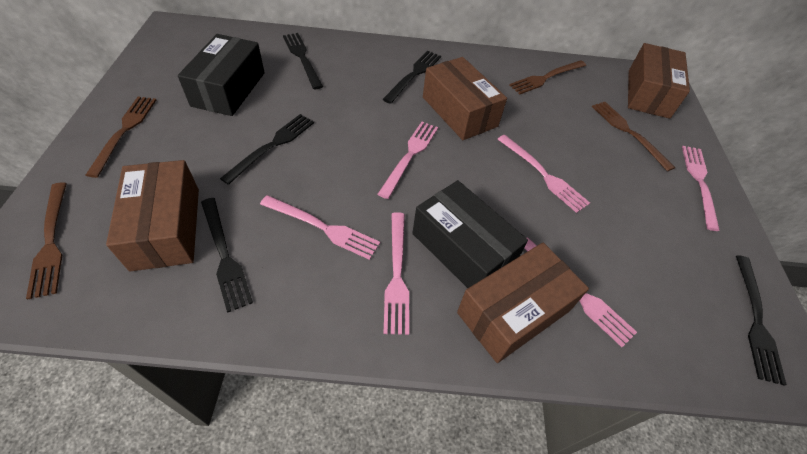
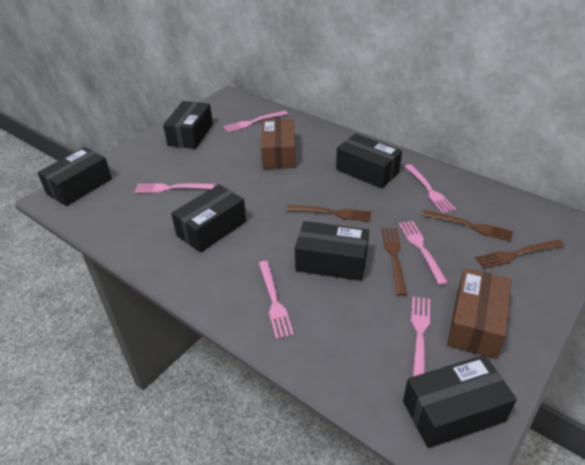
black box: 2 -> 6
black fork: 5 -> 0
brown box: 4 -> 2

